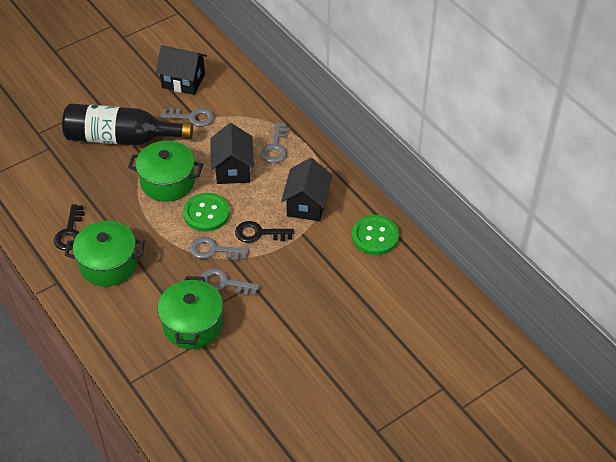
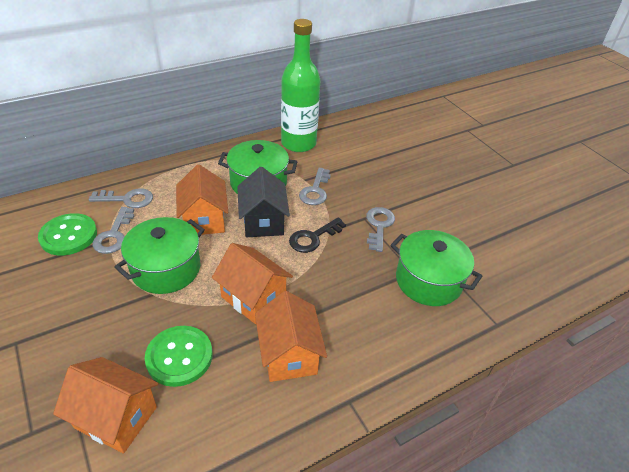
black bottle: 1 -> 0
black house: 3 -> 1
black key: 2 -> 1
green bottle: 0 -> 1
orange house: 0 -> 4

